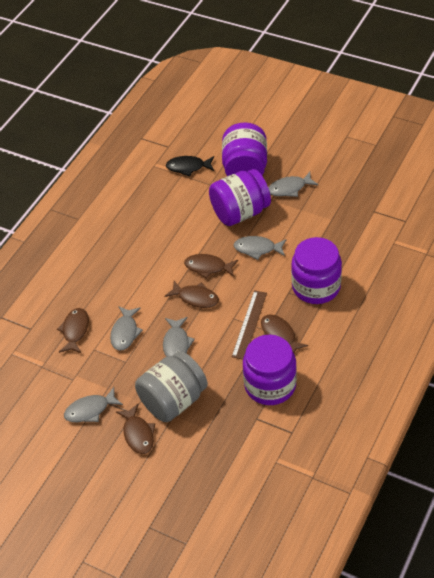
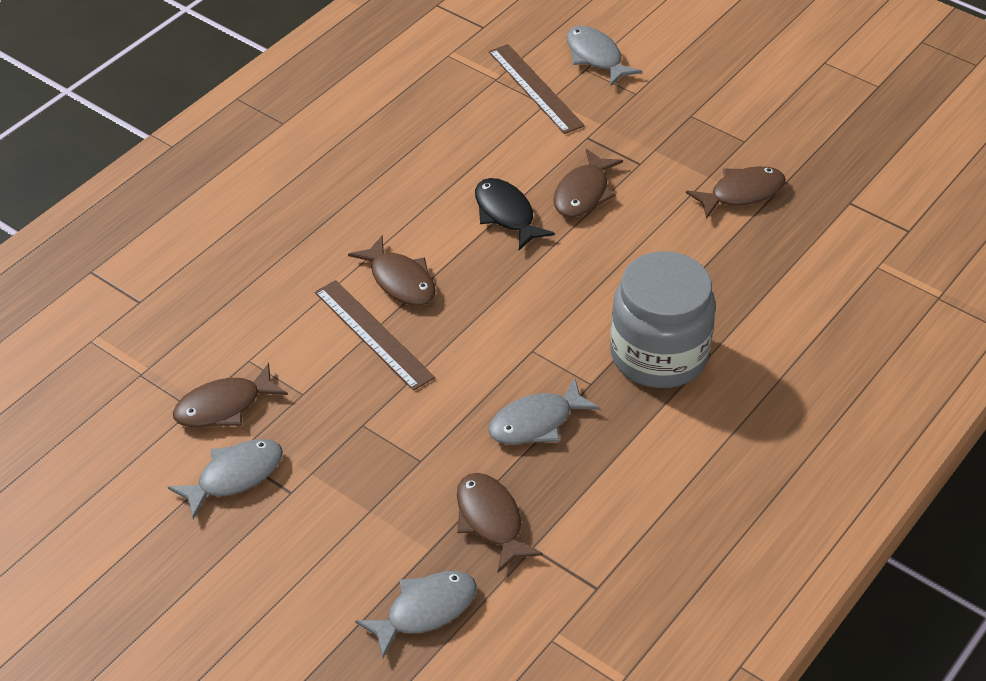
brown ruler: 1 -> 2
grey fish: 5 -> 4
purple jar: 4 -> 0

